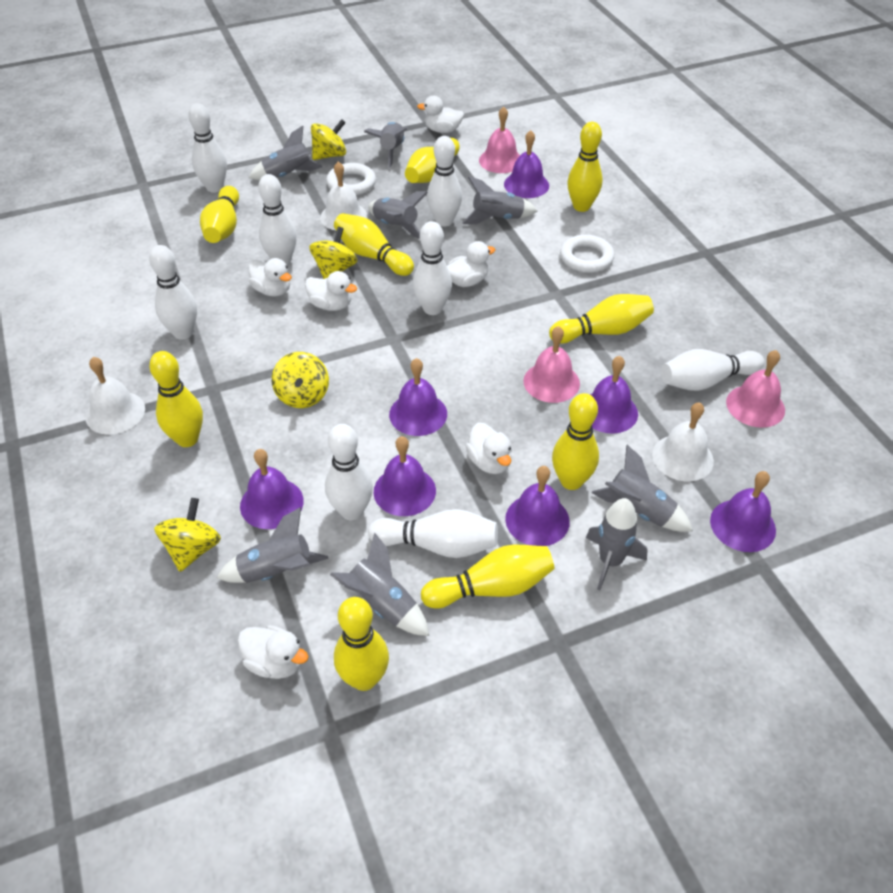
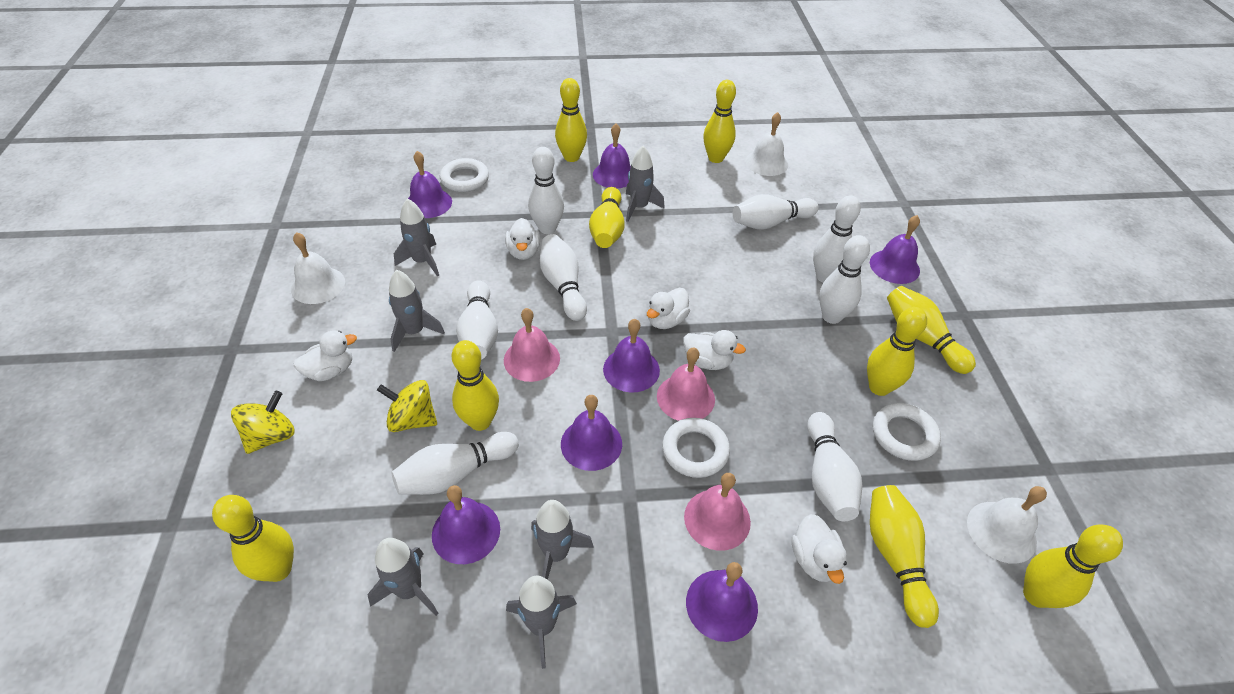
grey rocket: 8 -> 6
white duck: 6 -> 5
white ring: 2 -> 3
yellow spinning top: 4 -> 2

